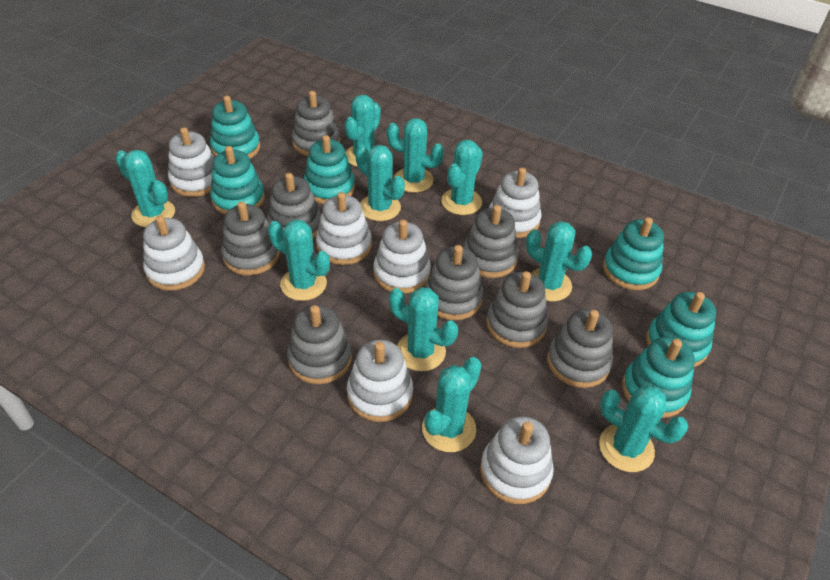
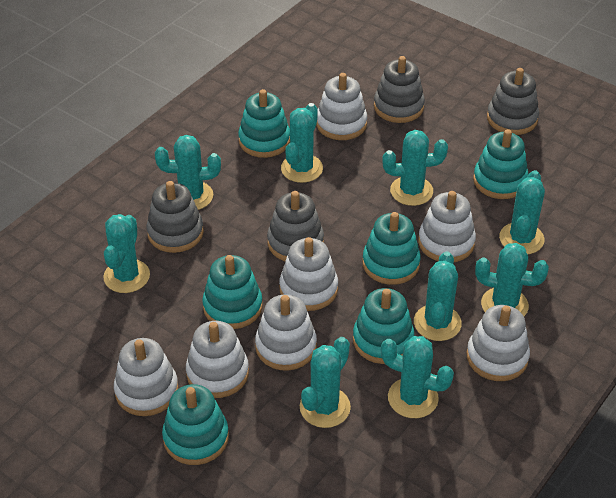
grey stacking toy: 8 -> 4
turquoise cactus: 10 -> 9

